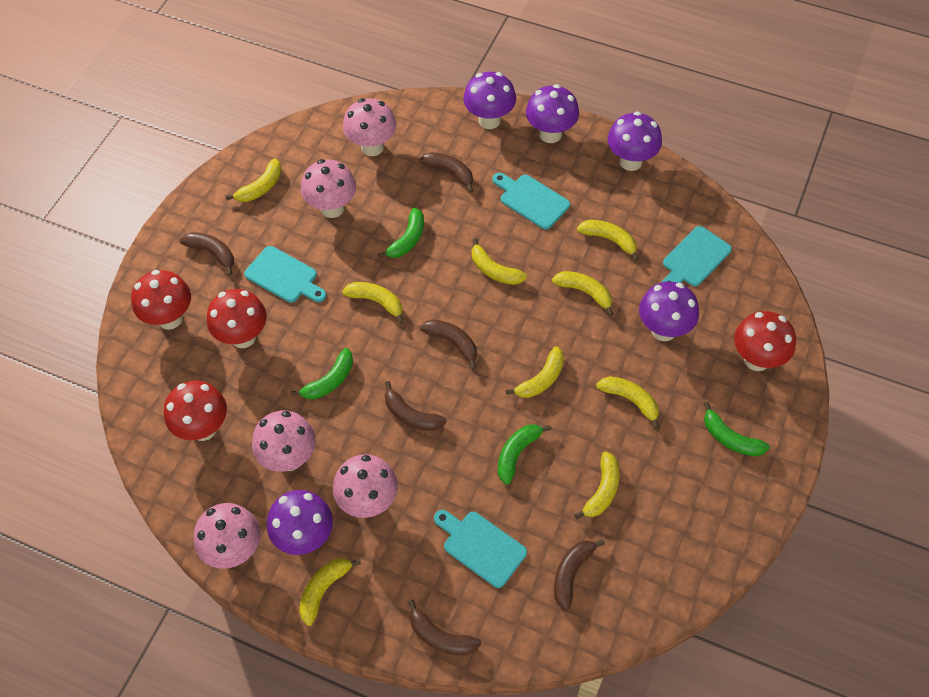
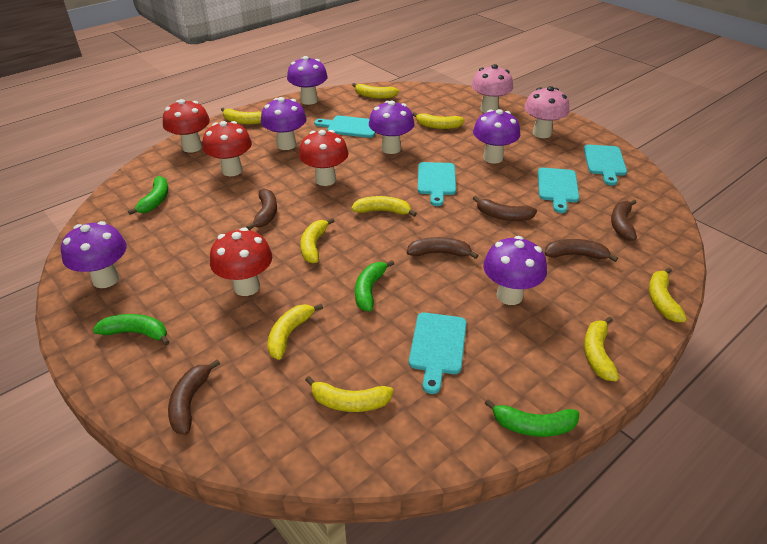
pink mushroom: 5 -> 2
purple mushroom: 5 -> 6
turquoise cutting board: 4 -> 5

